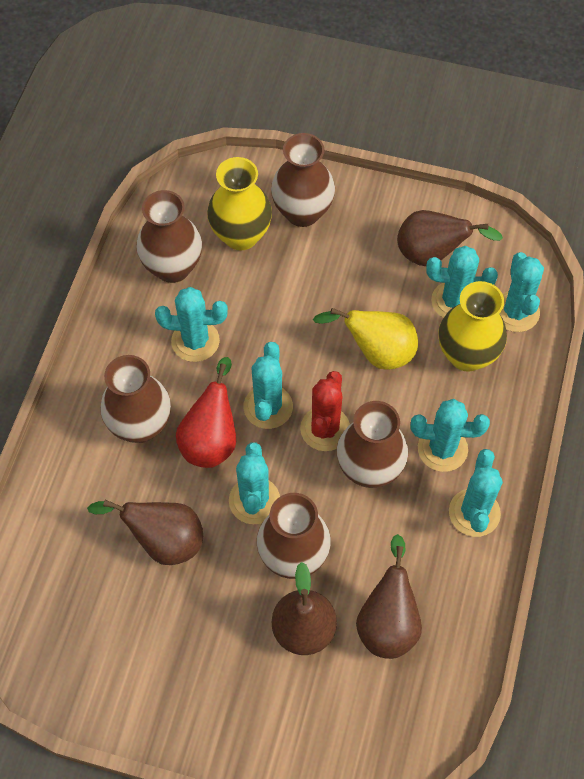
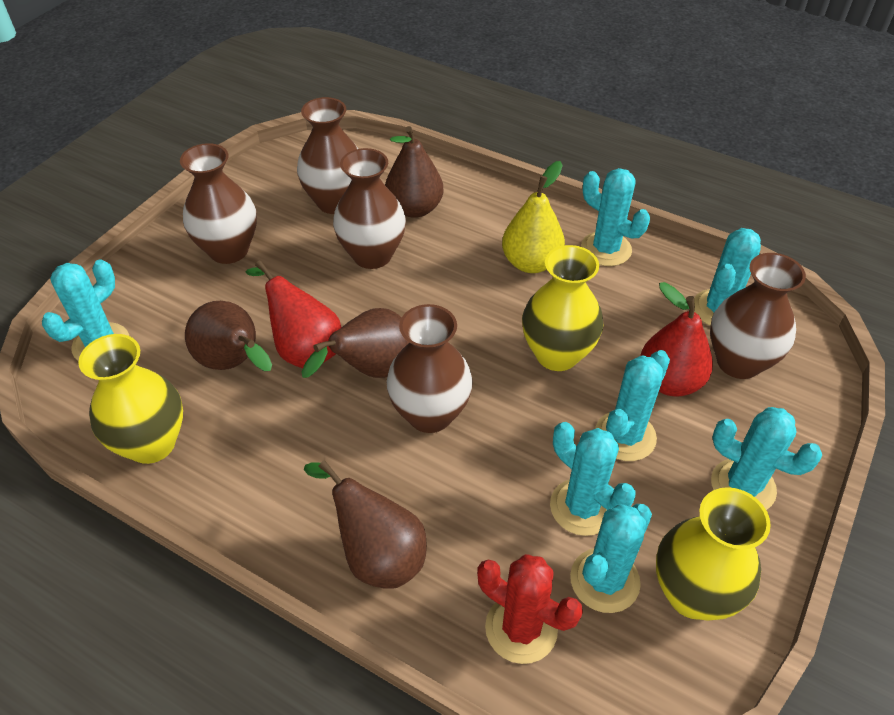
red pear: 1 -> 2
yellow vase: 2 -> 3

